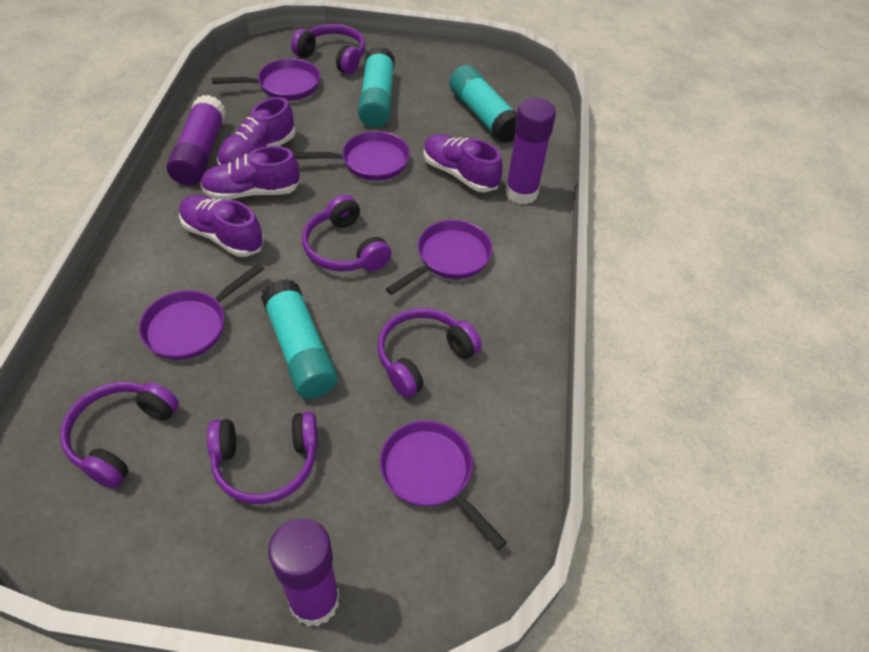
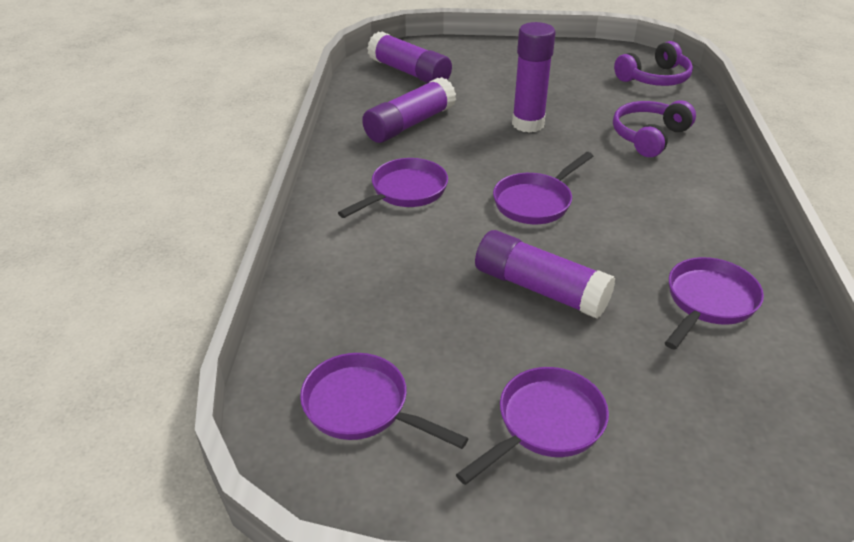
purple glue stick: 3 -> 4
purple headphones: 5 -> 2
purple shoe: 4 -> 0
turquoise glue stick: 3 -> 0

